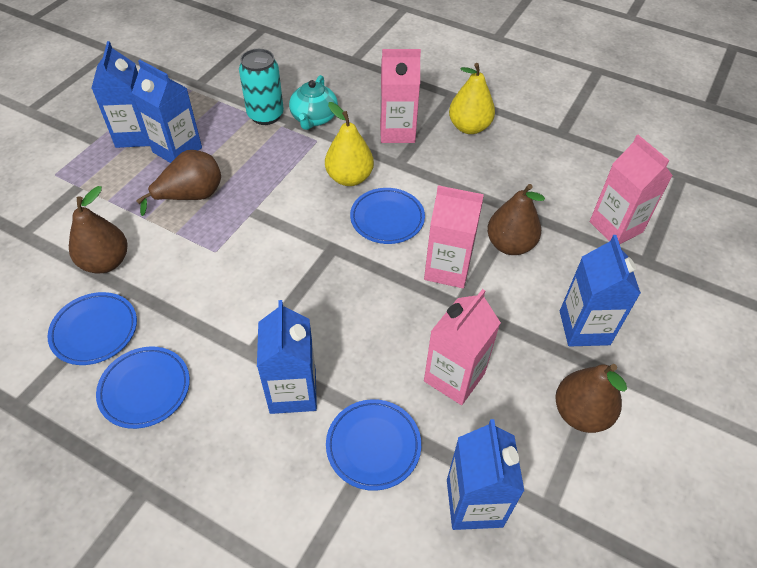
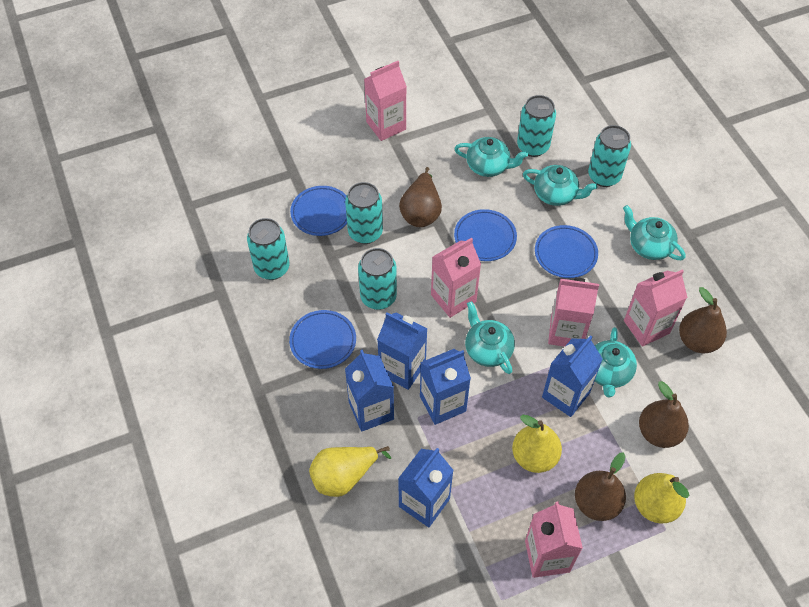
pink carton: 4 -> 5
turquoise can: 1 -> 5
turquoise teapot: 1 -> 5
yellow pear: 2 -> 3

